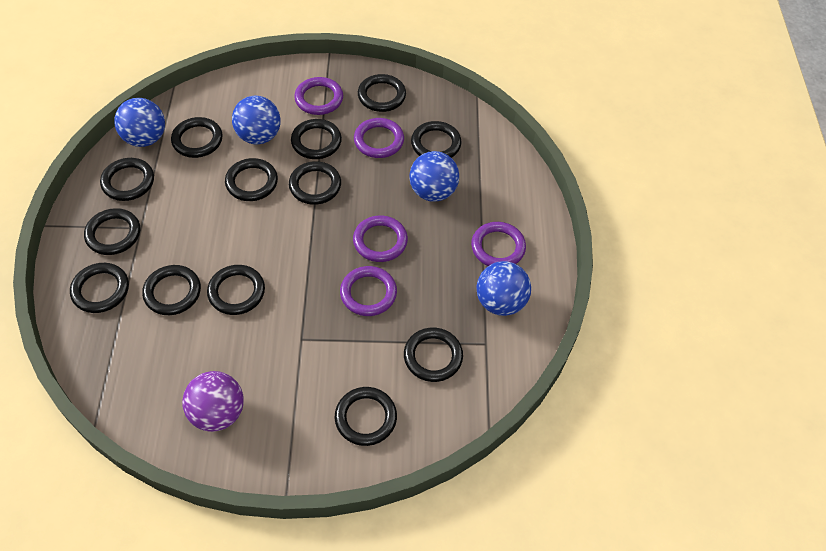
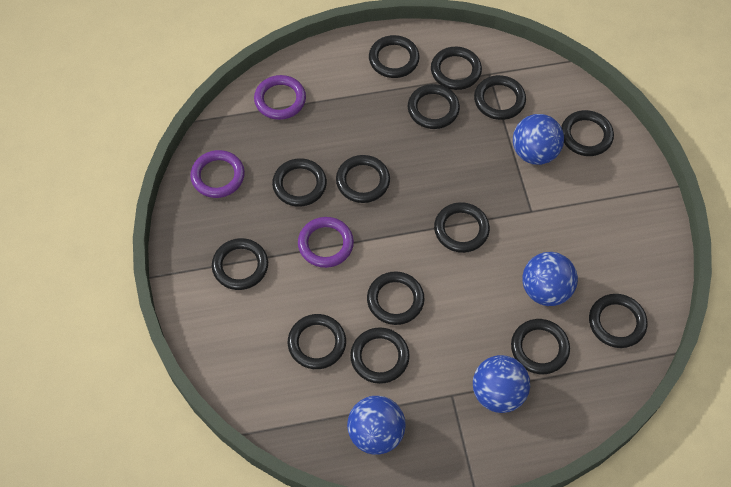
black ring: 13 -> 14
purple ball: 1 -> 0
purple ring: 5 -> 3

